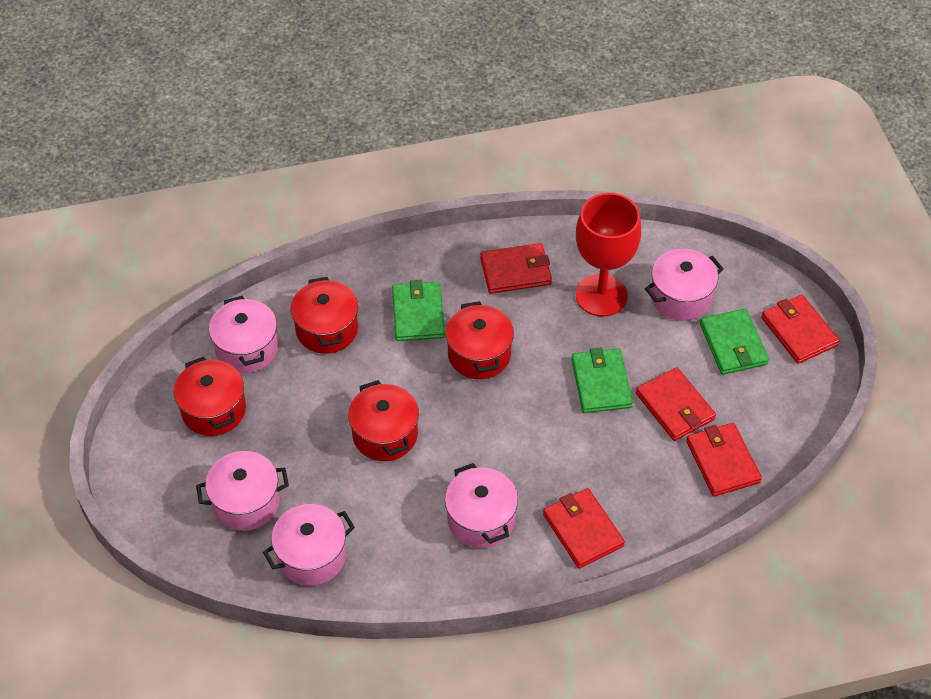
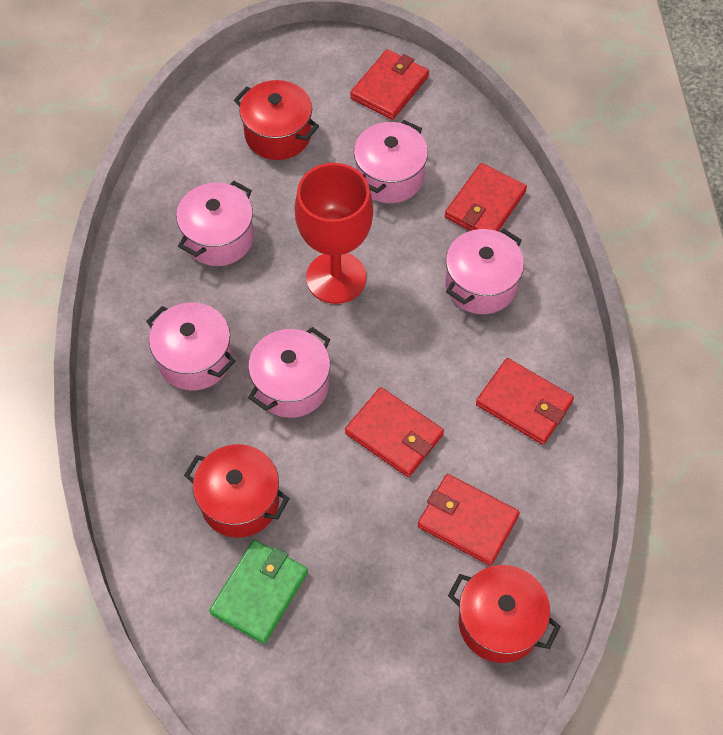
green wallet: 3 -> 1
red pot: 4 -> 3

